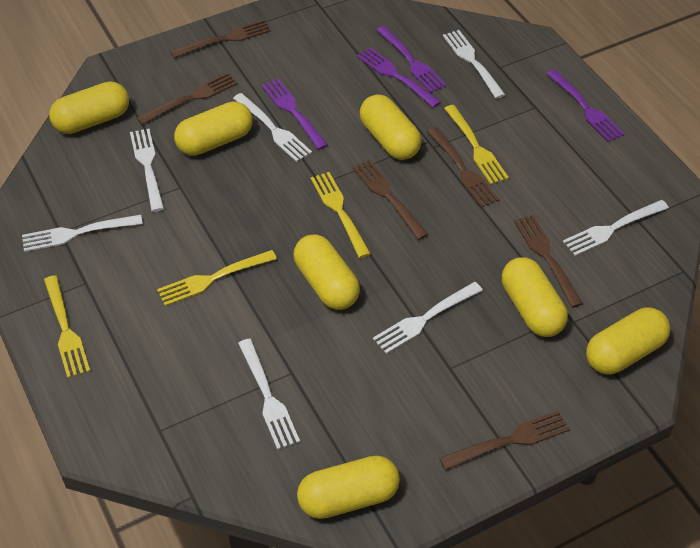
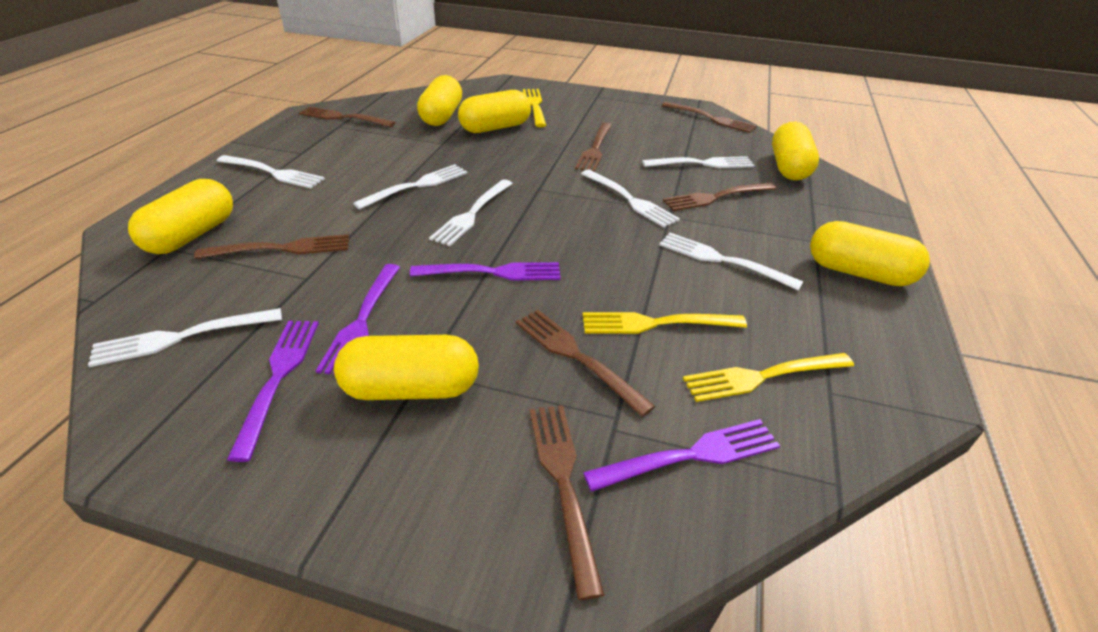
brown fork: 6 -> 7
yellow capsule: 7 -> 6
yellow fork: 4 -> 3

